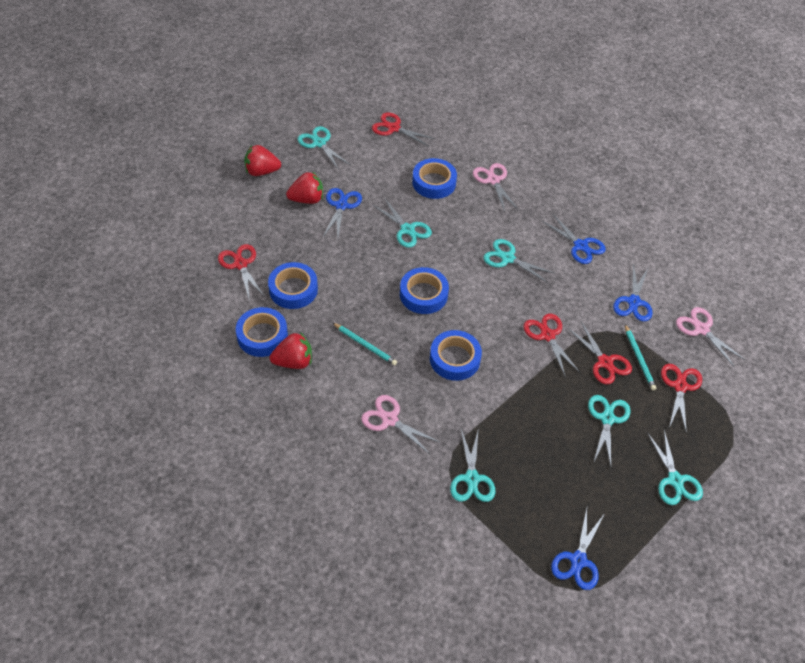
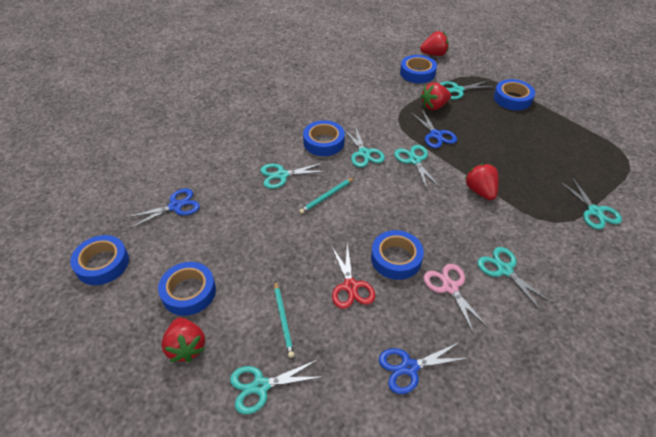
blue scissors: 4 -> 3
blue tape: 5 -> 6
pink scissors: 3 -> 1
red scissors: 5 -> 1
red strawberry: 3 -> 4
turquoise scissors: 6 -> 7

